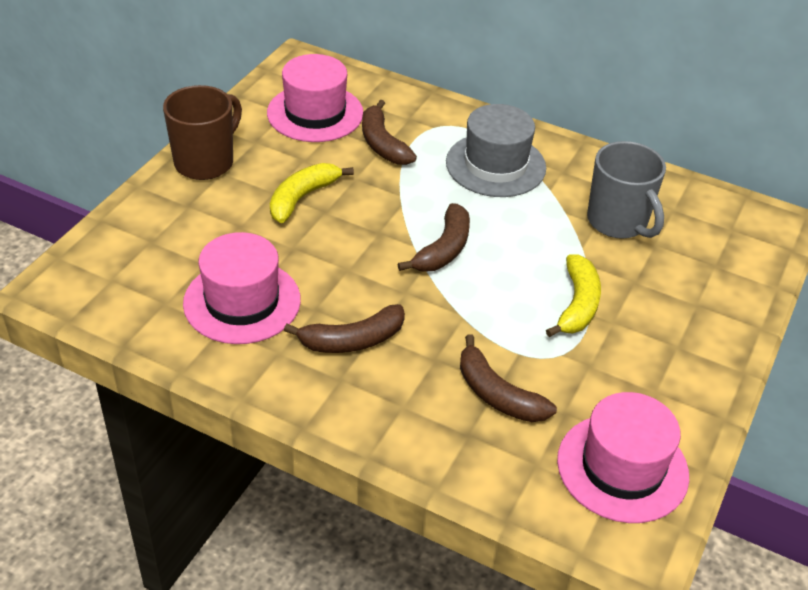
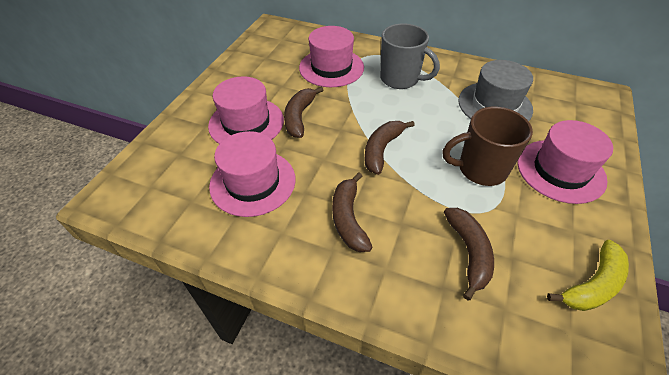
pink hat: 3 -> 4
yellow banana: 2 -> 1

